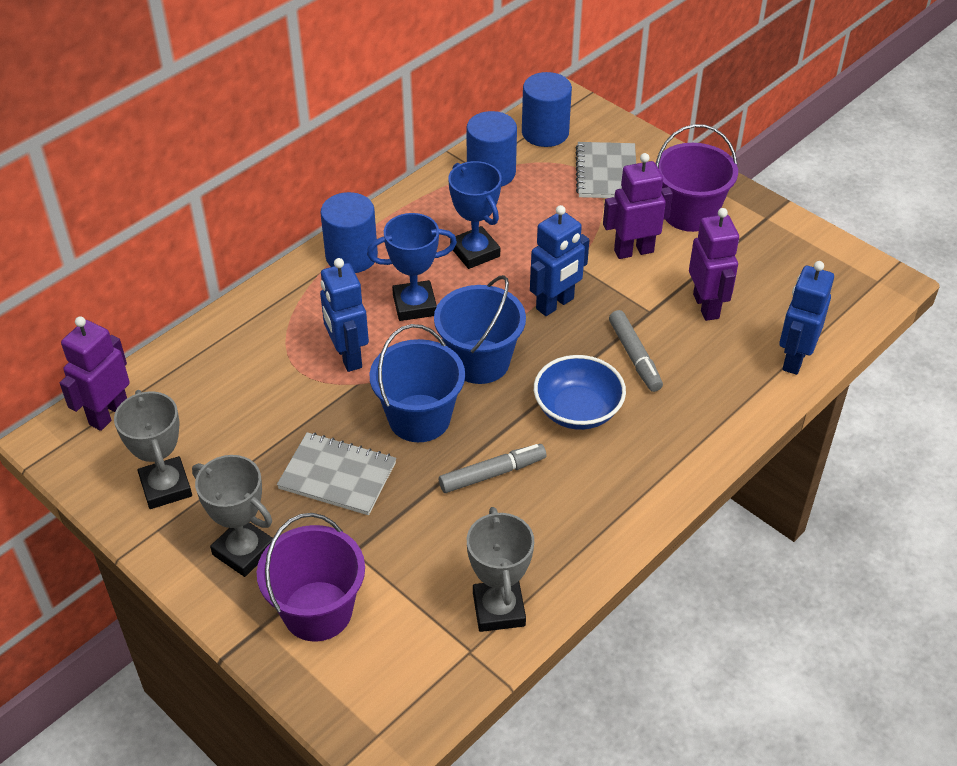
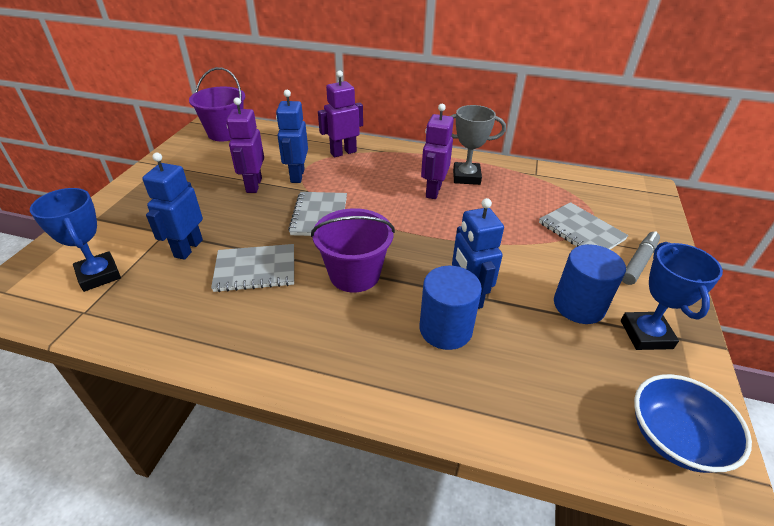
blue bucket: 2 -> 0
blue cylinder: 3 -> 2
grey marker: 2 -> 1
grey notebook: 2 -> 3
grey trophy: 3 -> 1

